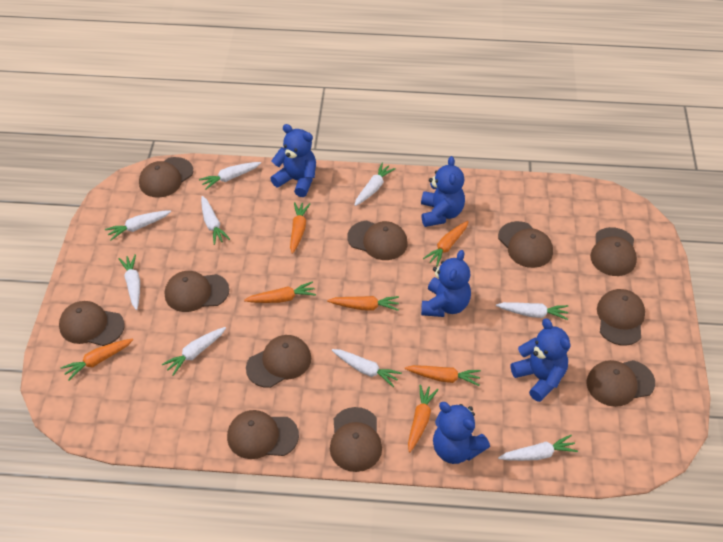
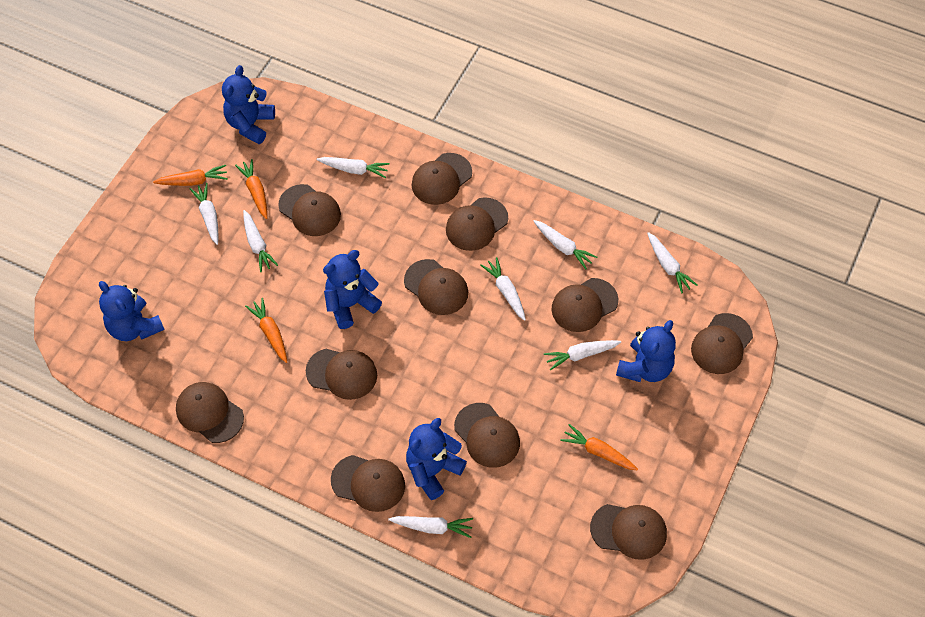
orange carrot: 7 -> 4
white carrot: 9 -> 8

